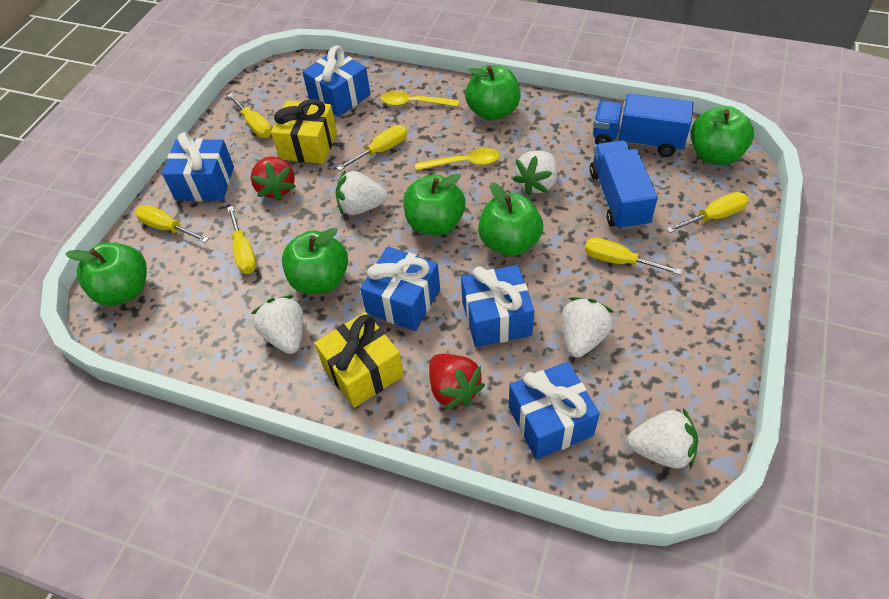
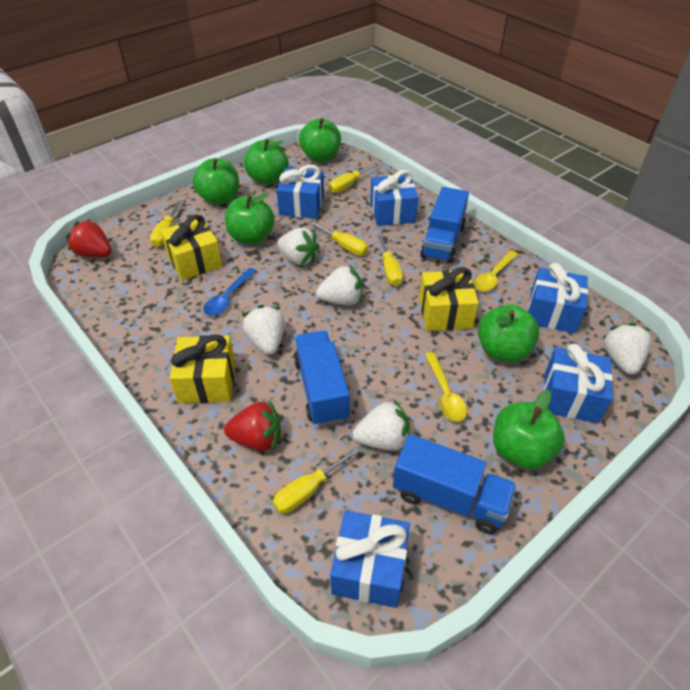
blue spoon: 0 -> 1
blue truck: 2 -> 3
yellow gift: 2 -> 3
yellow screwdriver: 6 -> 5

